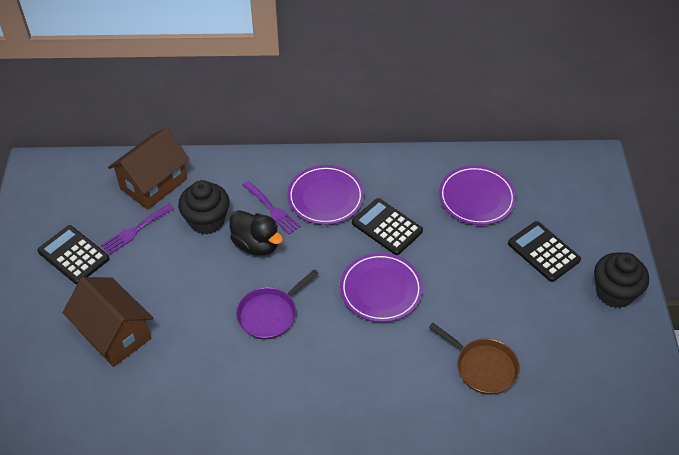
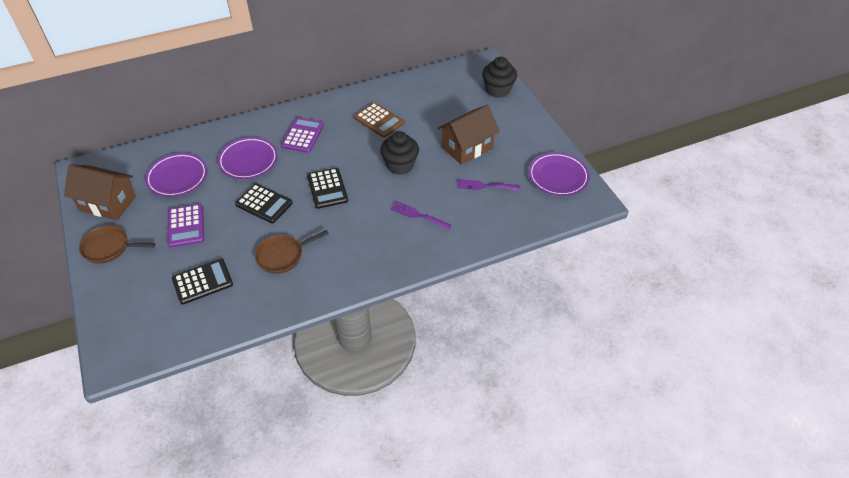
black duck: 1 -> 0
brown calculator: 0 -> 1
brown pan: 1 -> 2
purple calculator: 0 -> 2
purple pan: 1 -> 0

